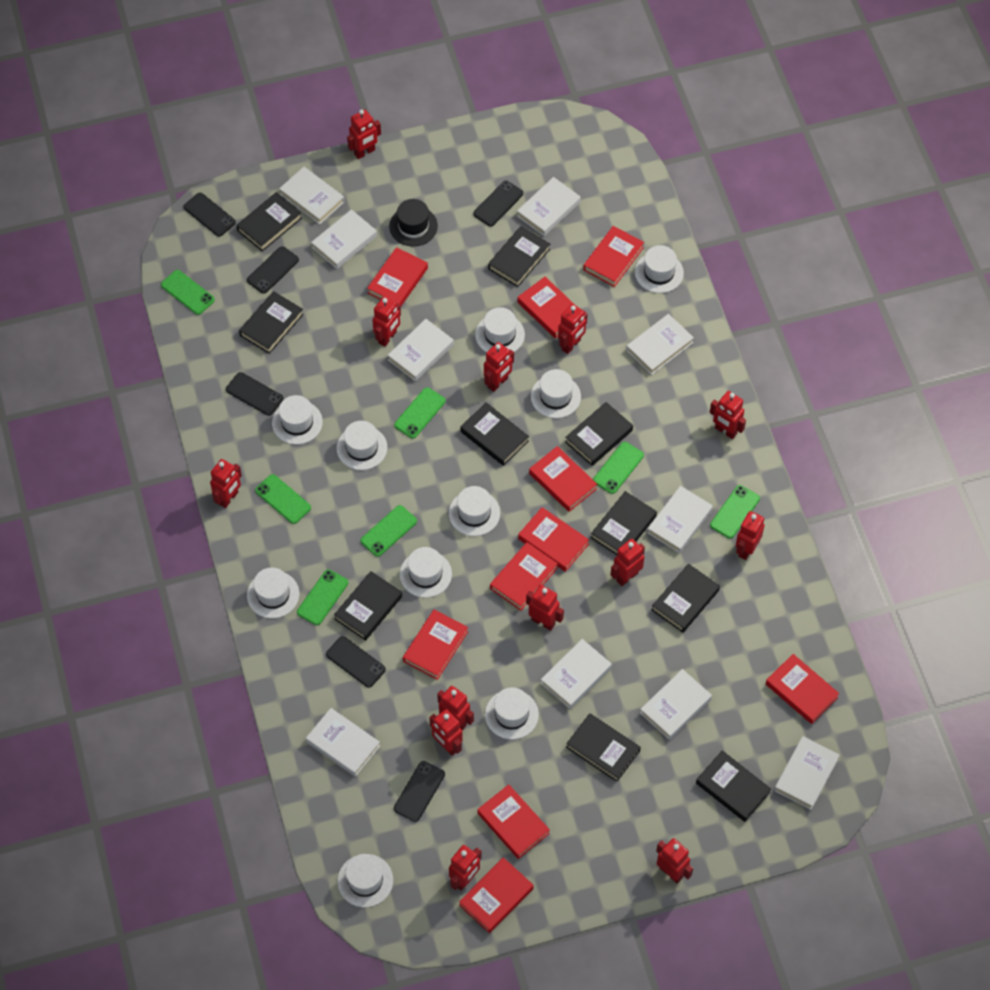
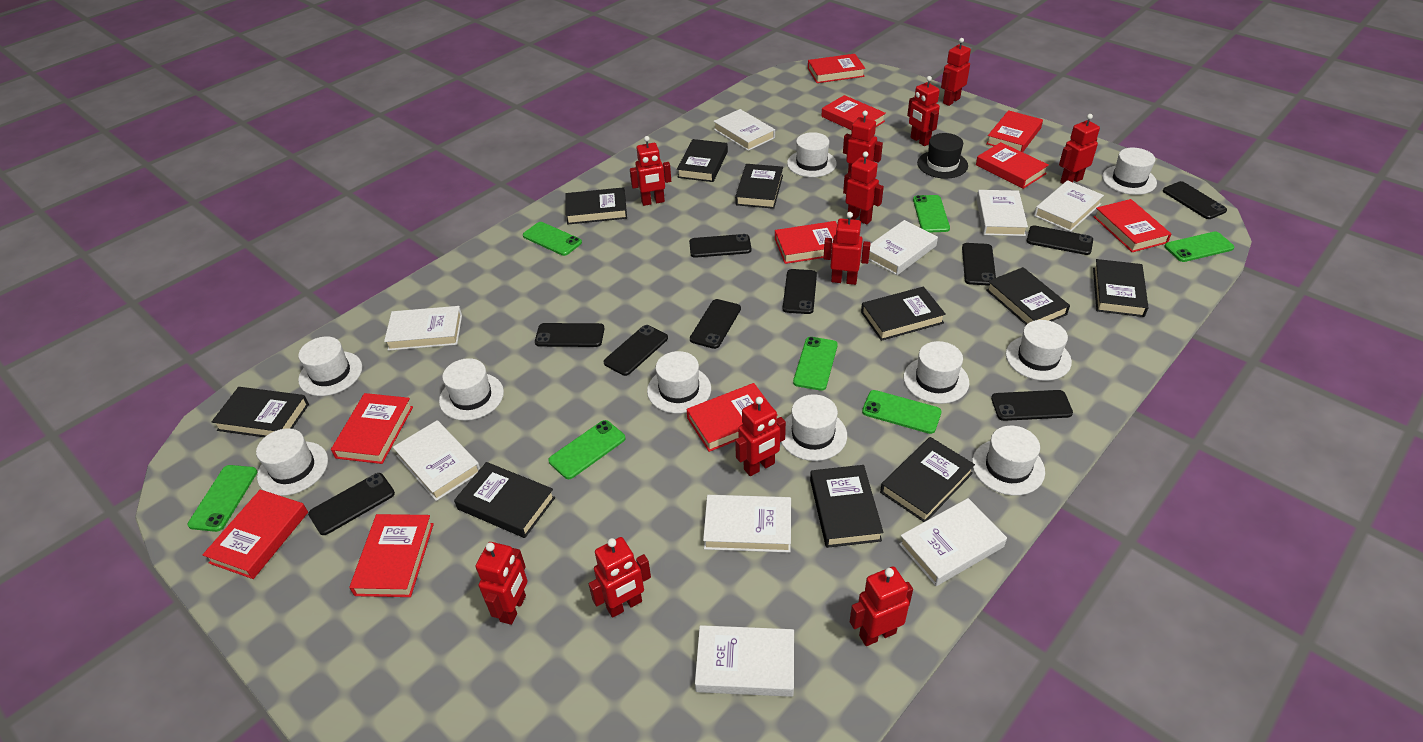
black phone: 6 -> 10
red robot: 13 -> 11
white book: 10 -> 9

